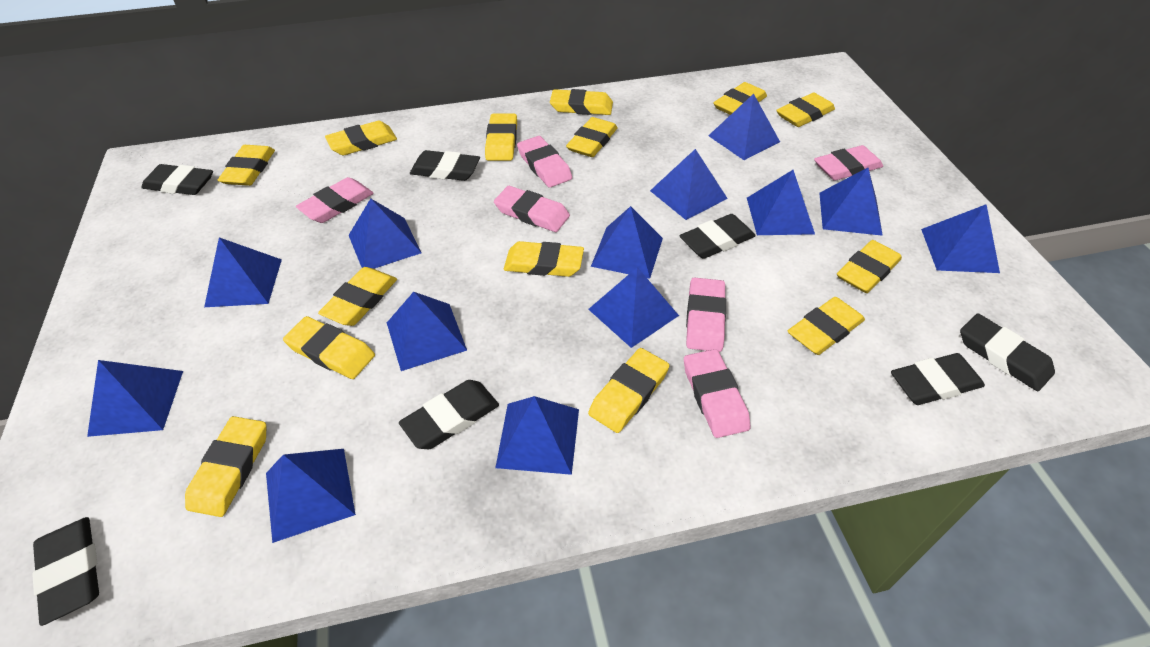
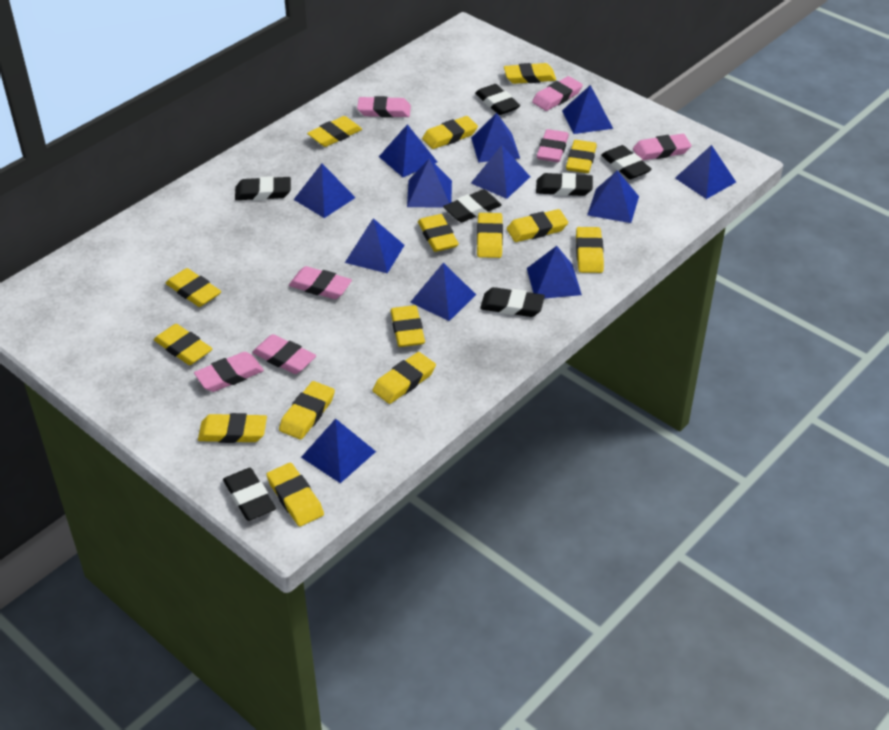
blue pyramid: 13 -> 12
pink eraser: 6 -> 7
yellow eraser: 14 -> 15

